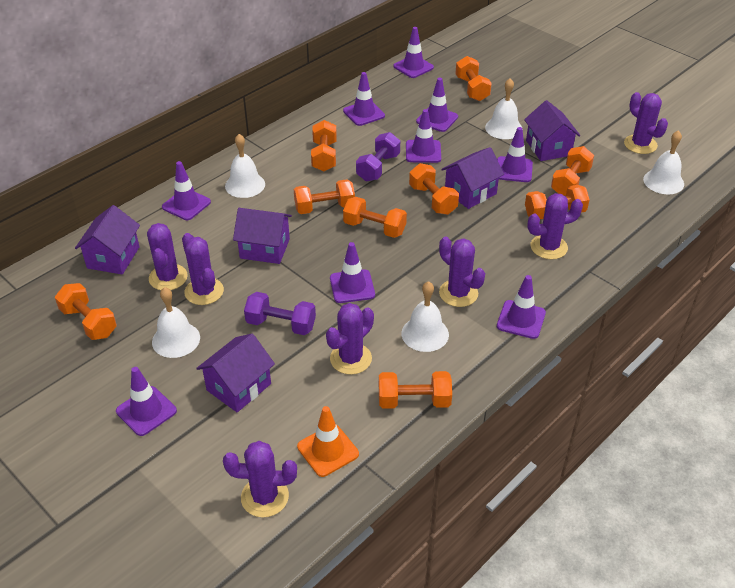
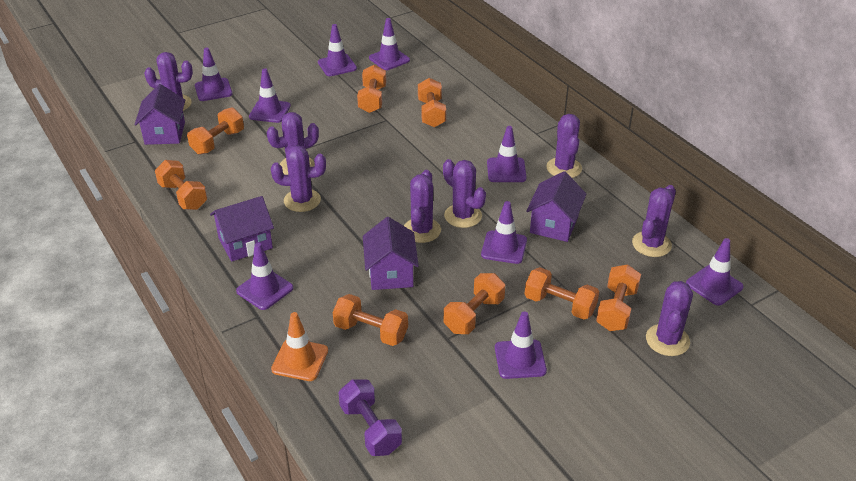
orange dumbbell: 9 -> 8
purple cactus: 7 -> 8
purple dumbbell: 2 -> 1
purple house: 5 -> 4
white bell: 5 -> 0

